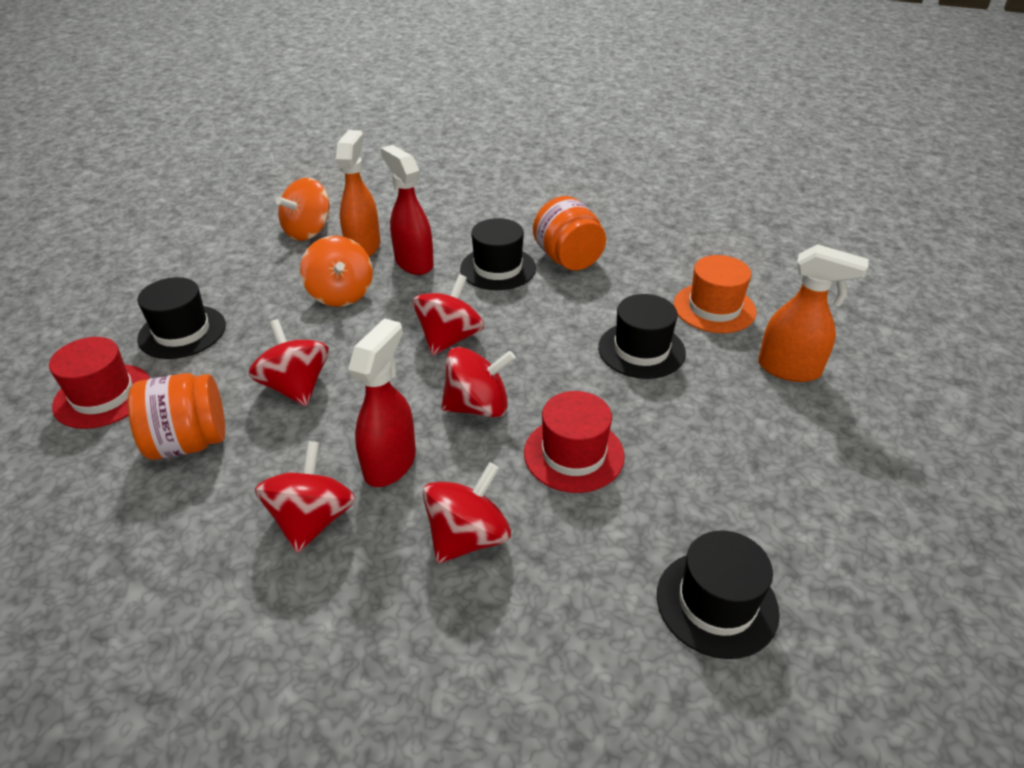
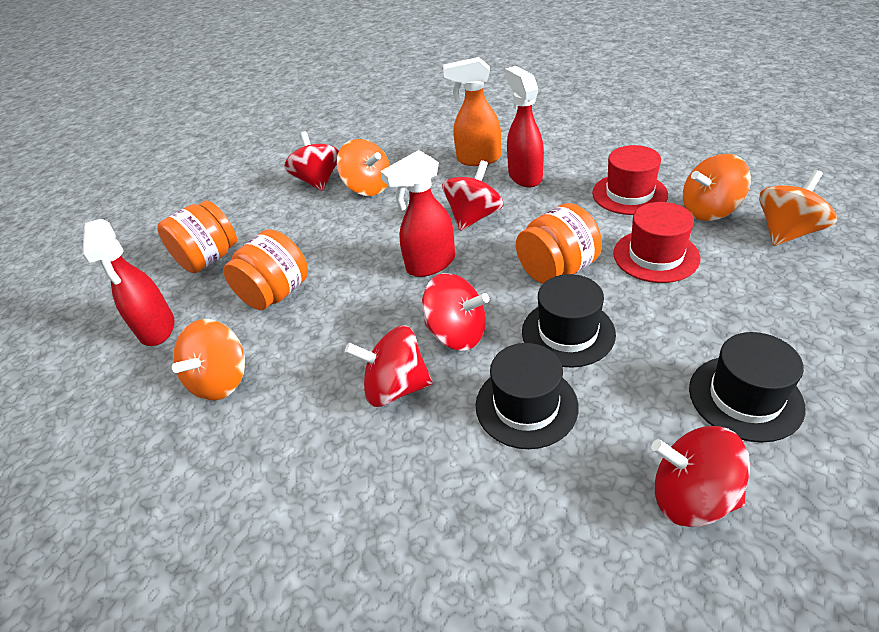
black hat: 4 -> 3
orange hat: 1 -> 0
orange jar: 2 -> 3
orange spinning top: 2 -> 4
orange spray bottle: 2 -> 1
red spray bottle: 2 -> 3

